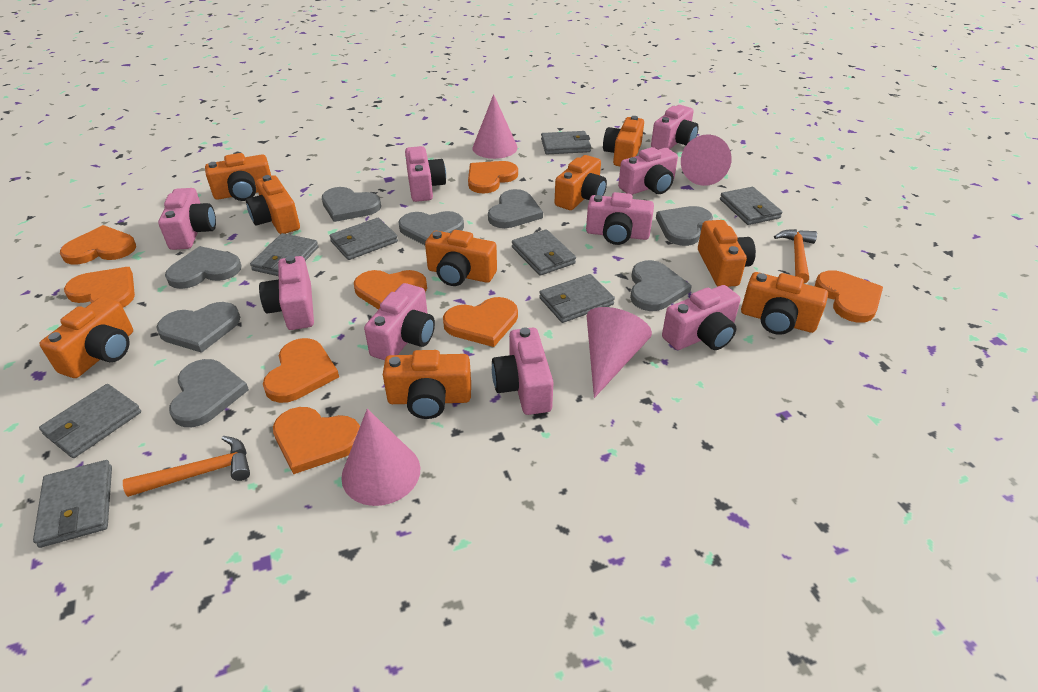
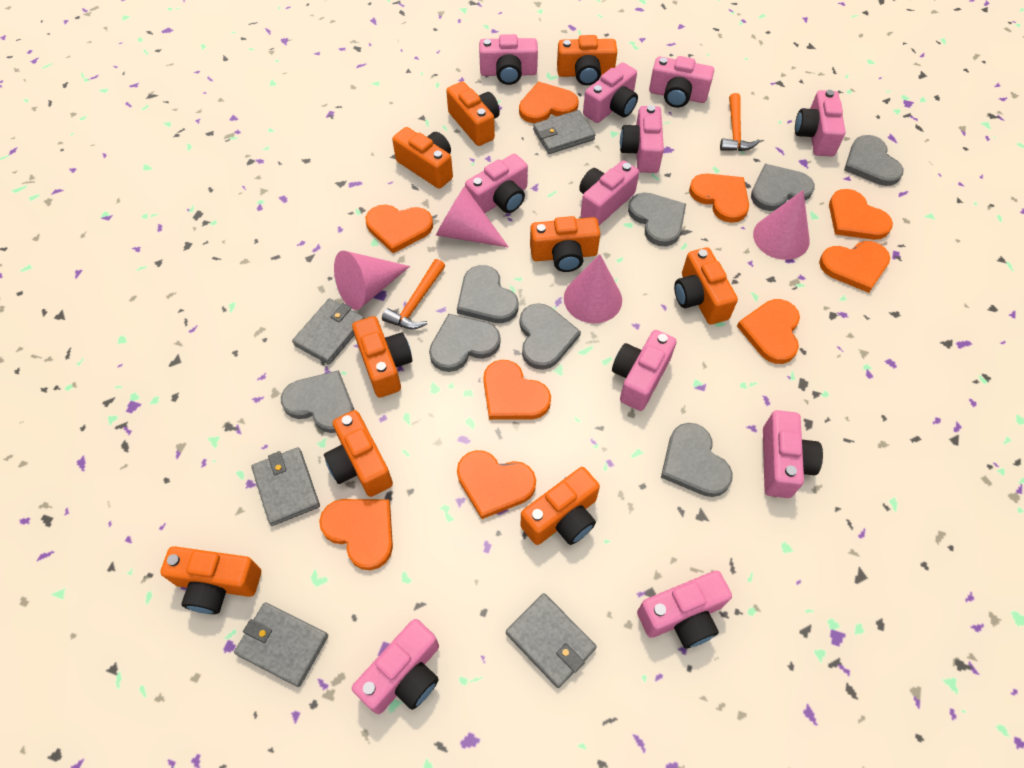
grey wallet: 8 -> 5
orange heart: 8 -> 9
pink camera: 9 -> 11

